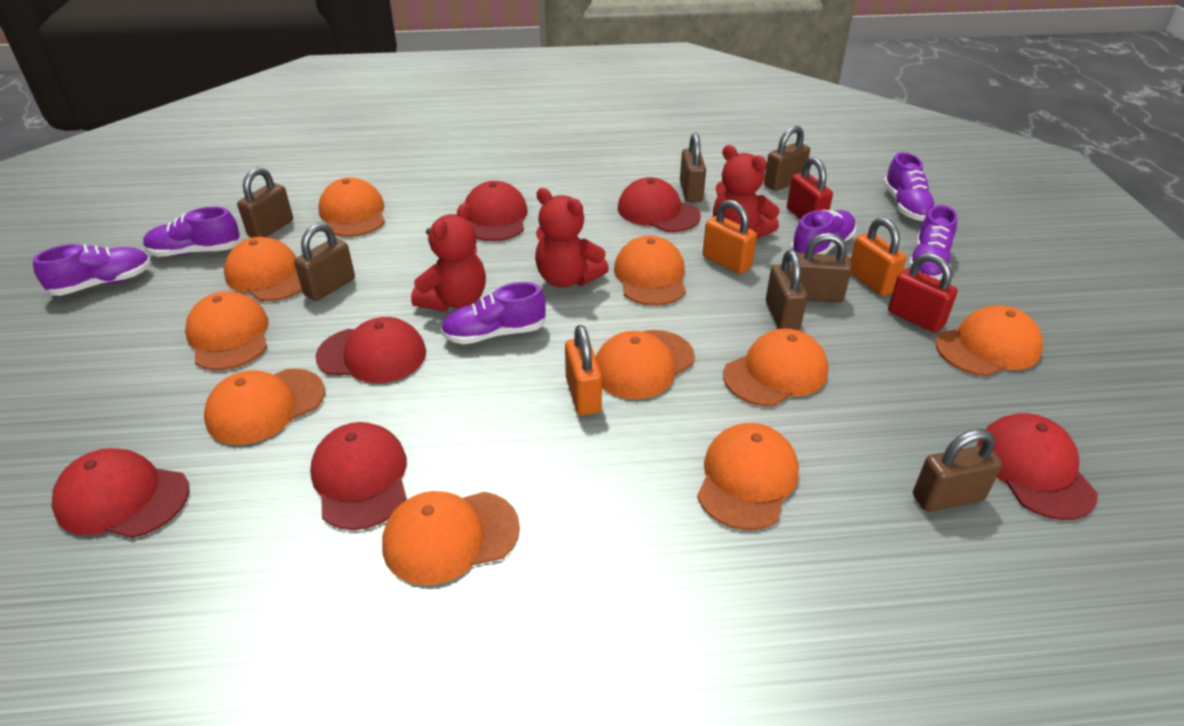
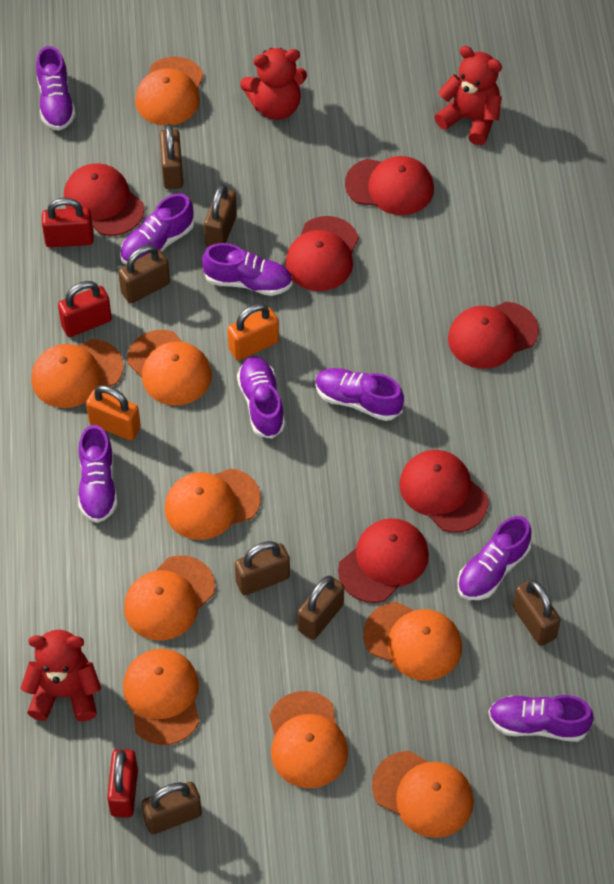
orange cap: 10 -> 9
orange padlock: 3 -> 2
purple shoe: 6 -> 8
red padlock: 2 -> 3

